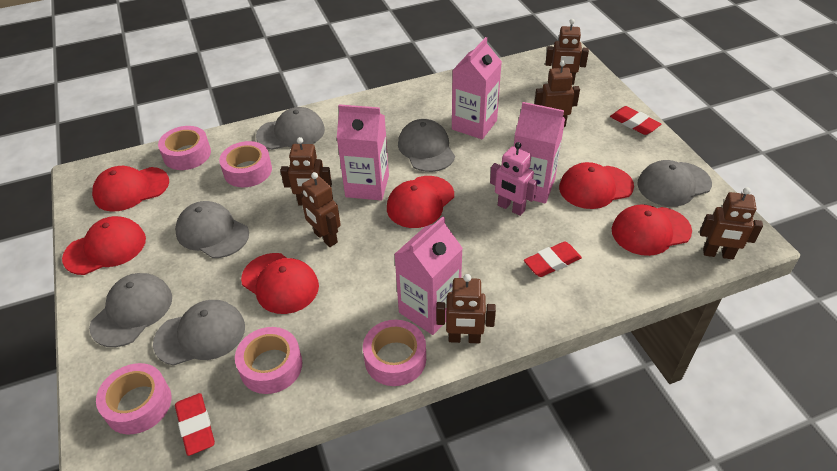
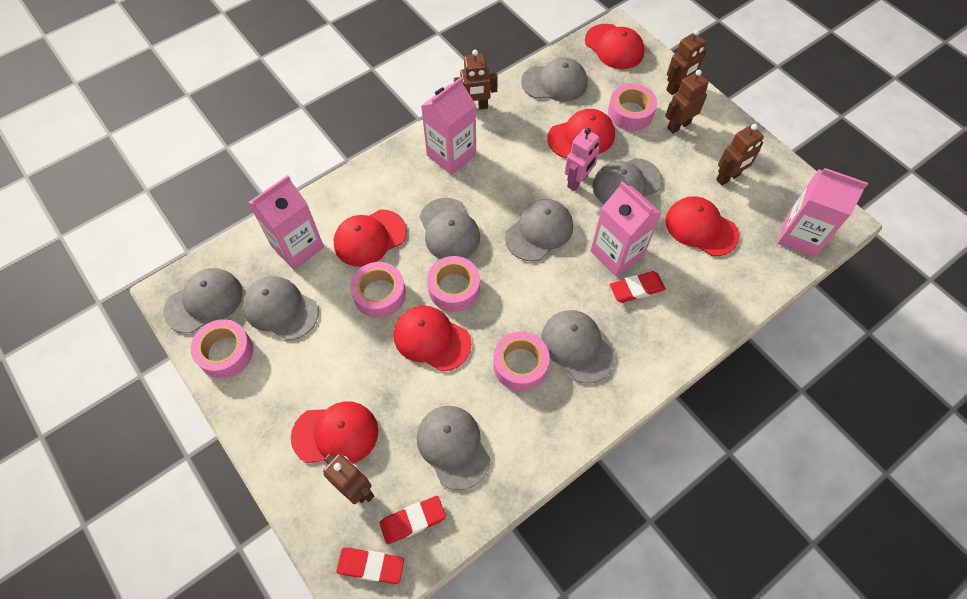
brown robot: 6 -> 5
grey cap: 6 -> 8

